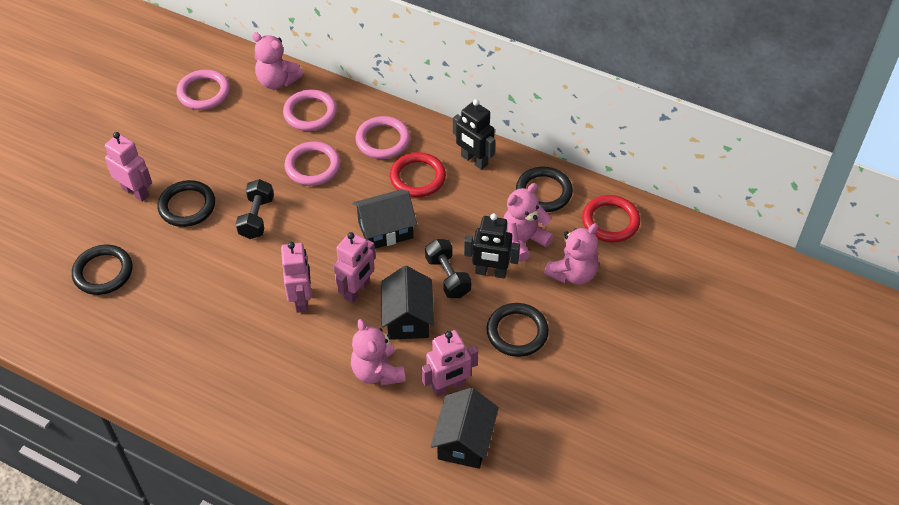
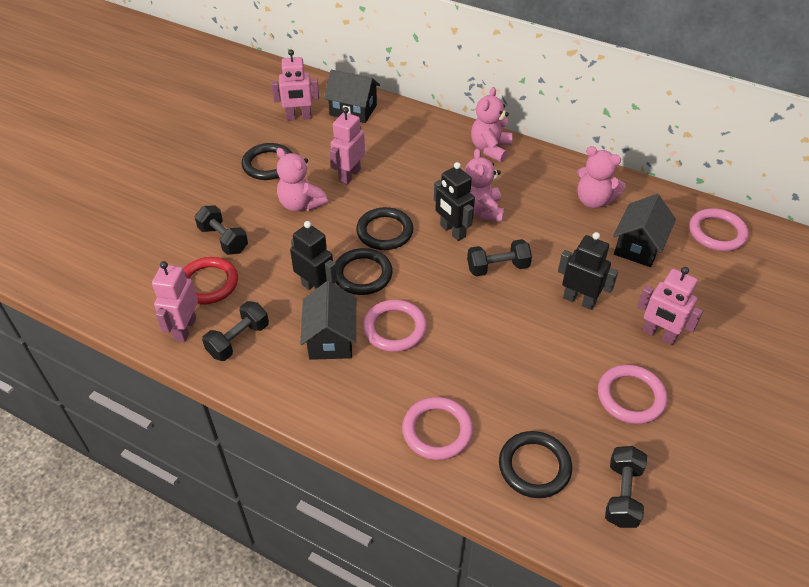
black dumbbell: 2 -> 4
black robot: 2 -> 3
red ring: 2 -> 1

